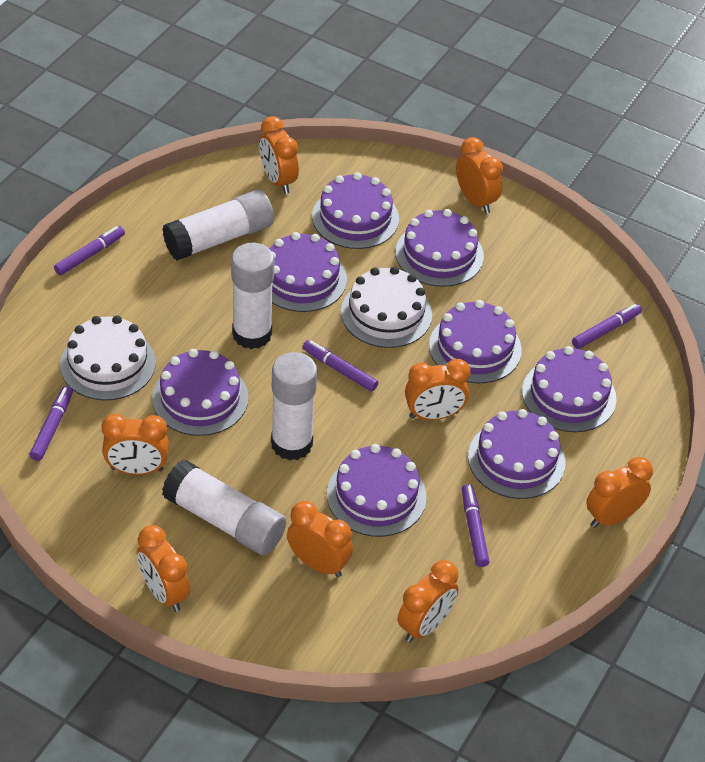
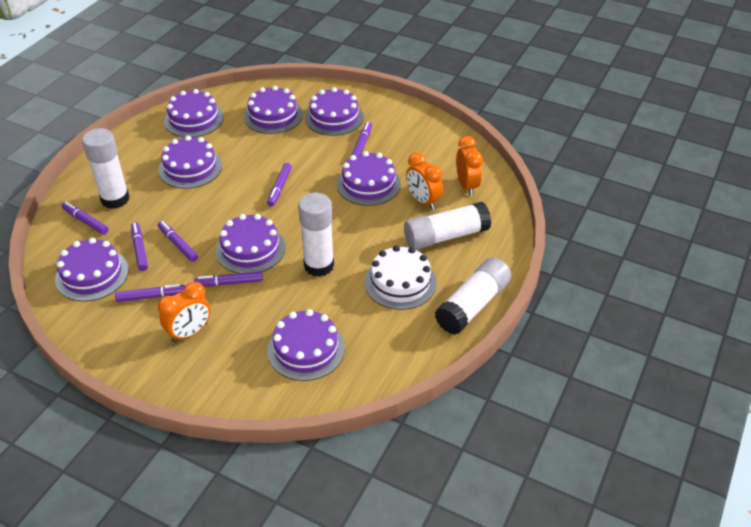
orange clock: 8 -> 3
purple marker: 5 -> 7
white cake: 2 -> 1

